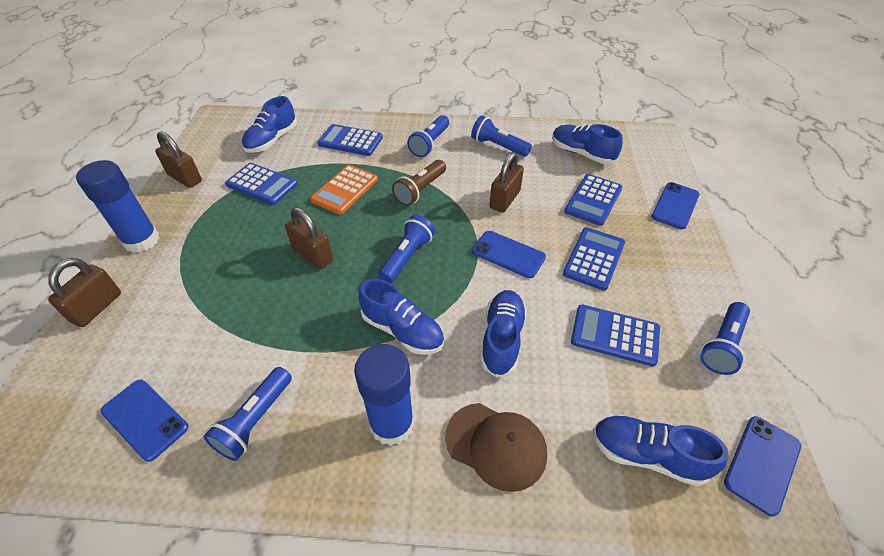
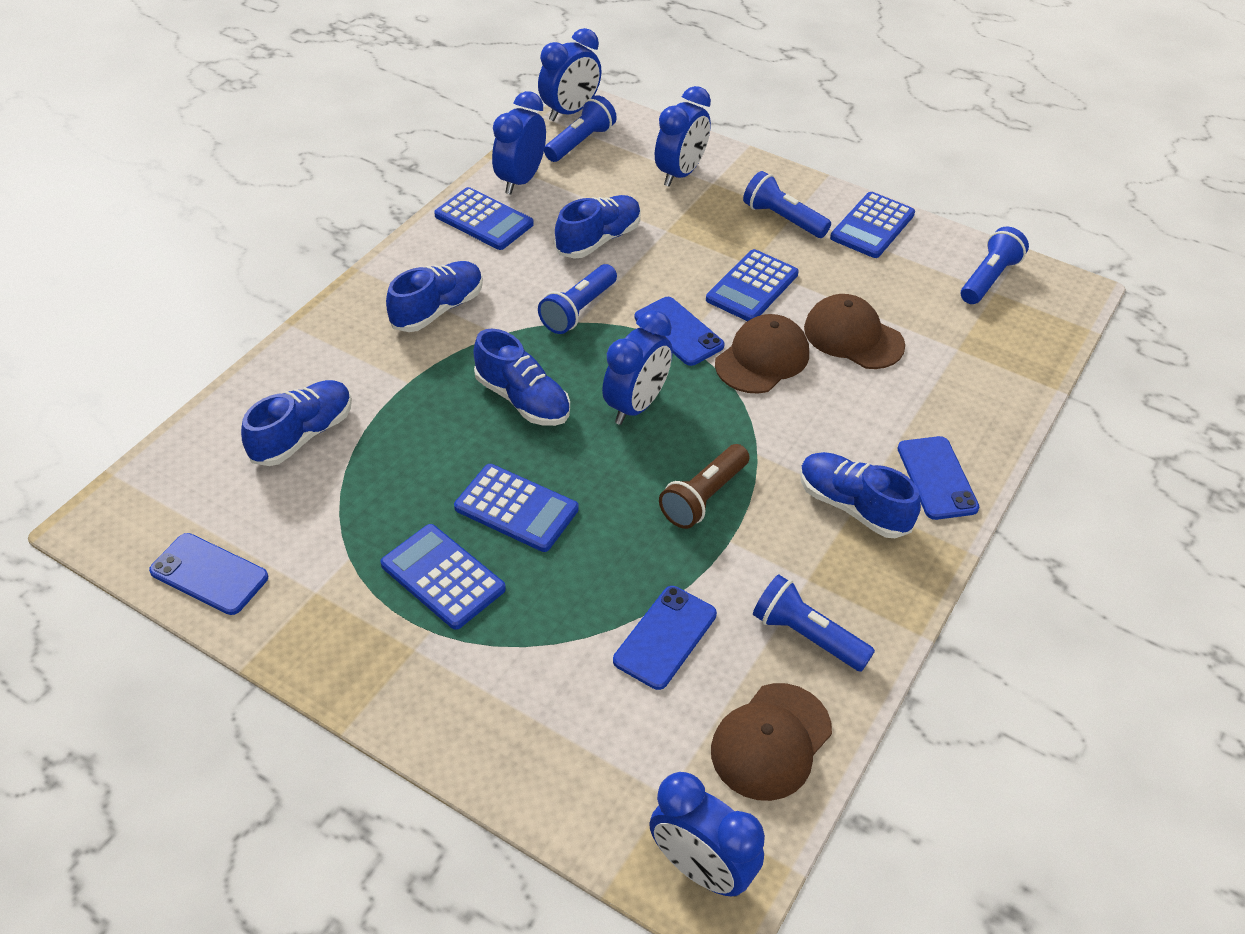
blue clock: 0 -> 5
blue glue stick: 2 -> 0
brown cap: 1 -> 3
brown padlock: 4 -> 0
orange calculator: 1 -> 0

